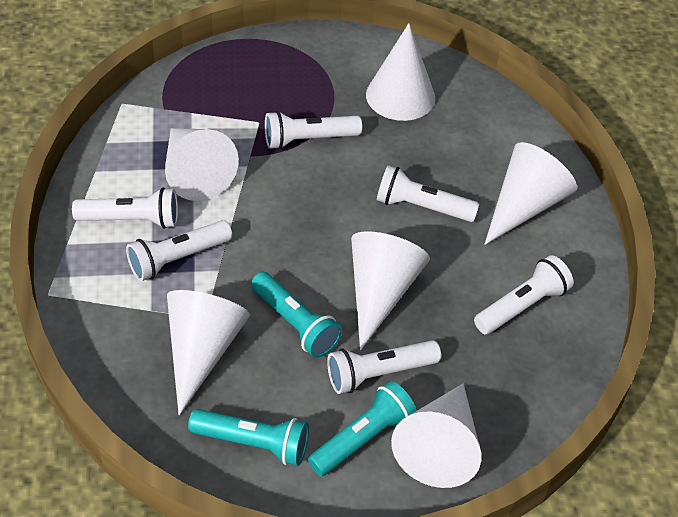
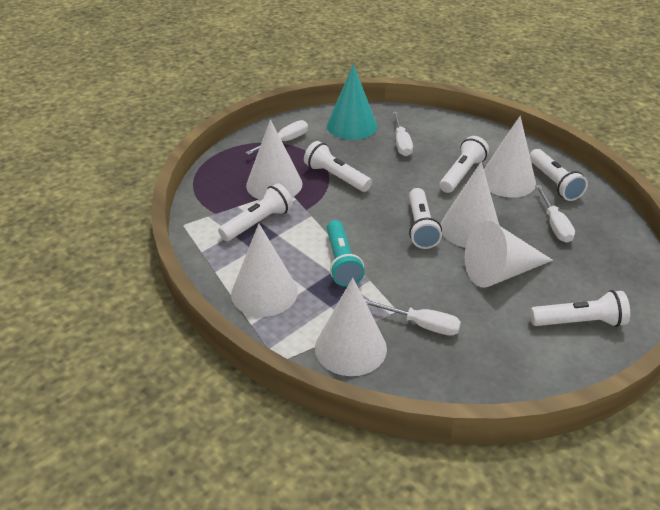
turquoise cone: 0 -> 1
turquoise flashlight: 3 -> 1
white screwdriver: 0 -> 4

